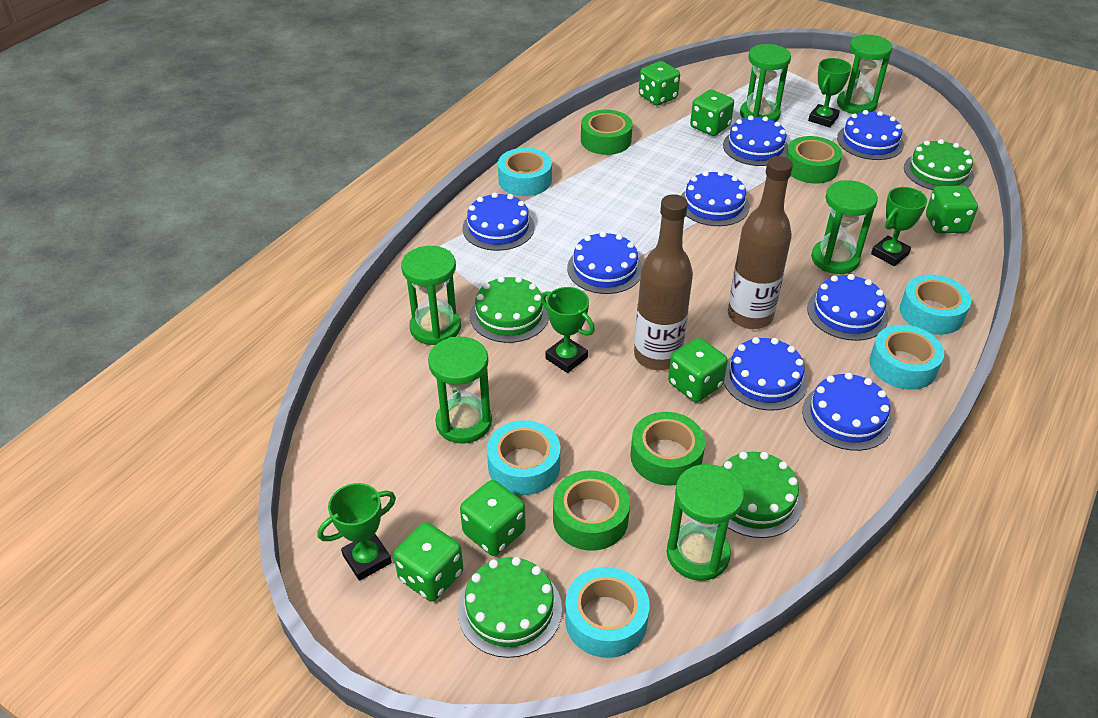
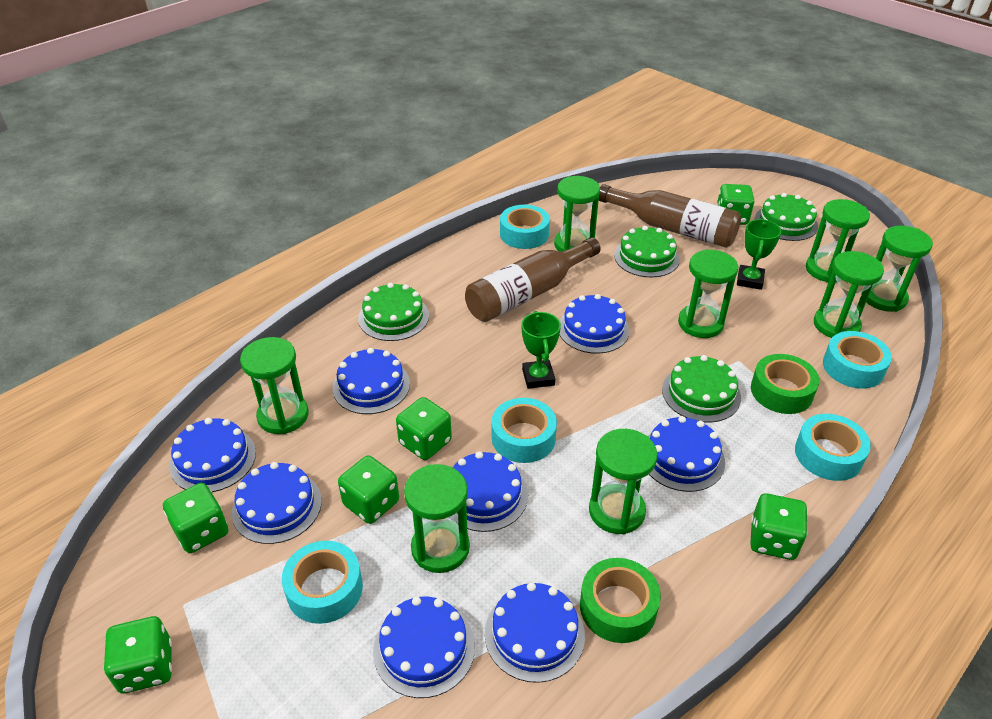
green hourglass: 6 -> 8
green tape: 4 -> 2
green trophy: 4 -> 2

